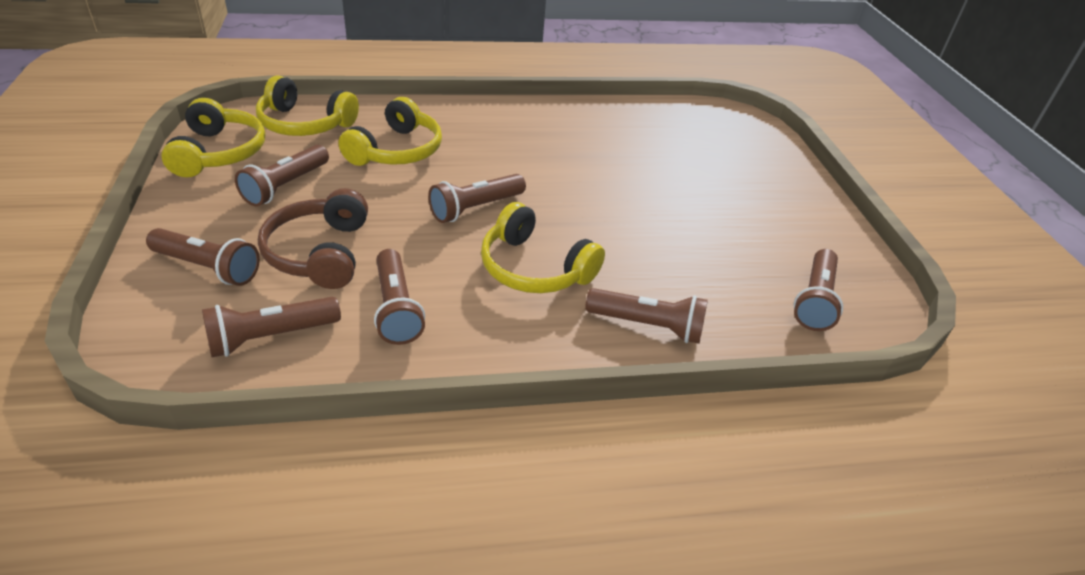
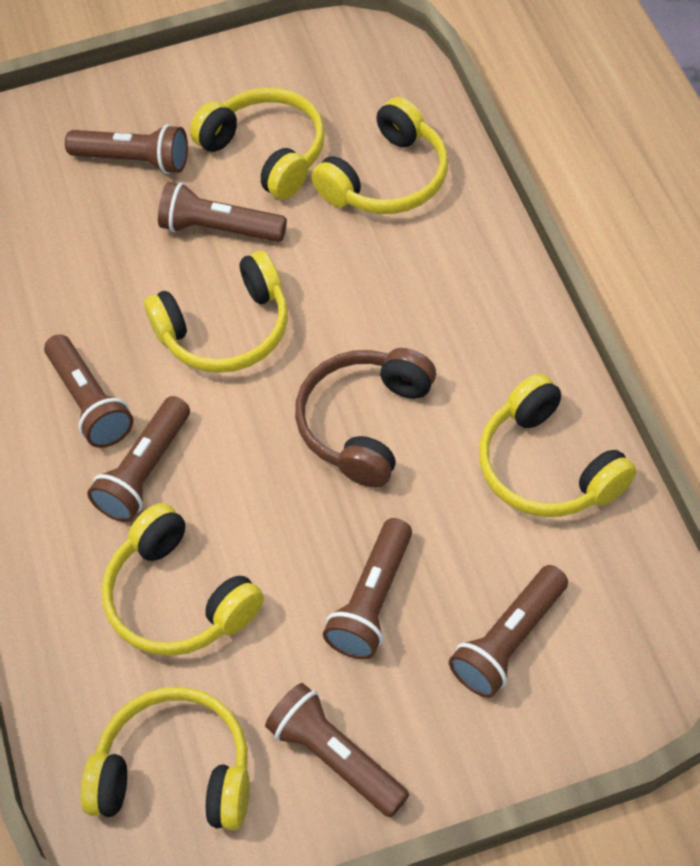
yellow headphones: 4 -> 6

